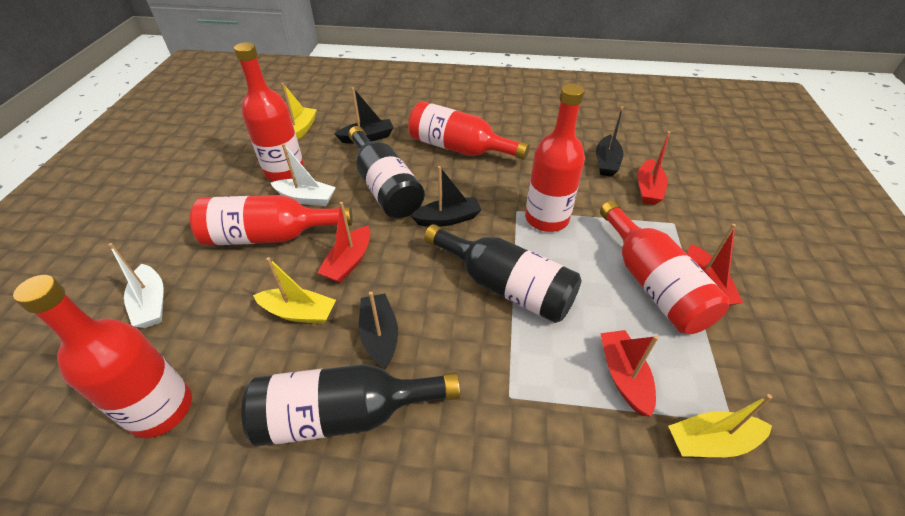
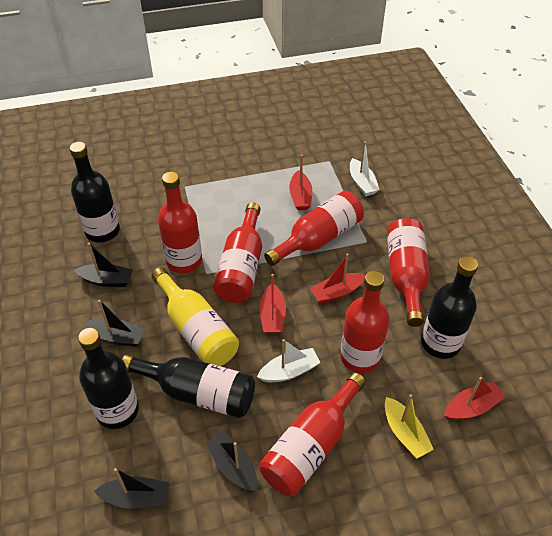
black bottle: 3 -> 4
yellow boat: 3 -> 1
yellow bottle: 0 -> 1

